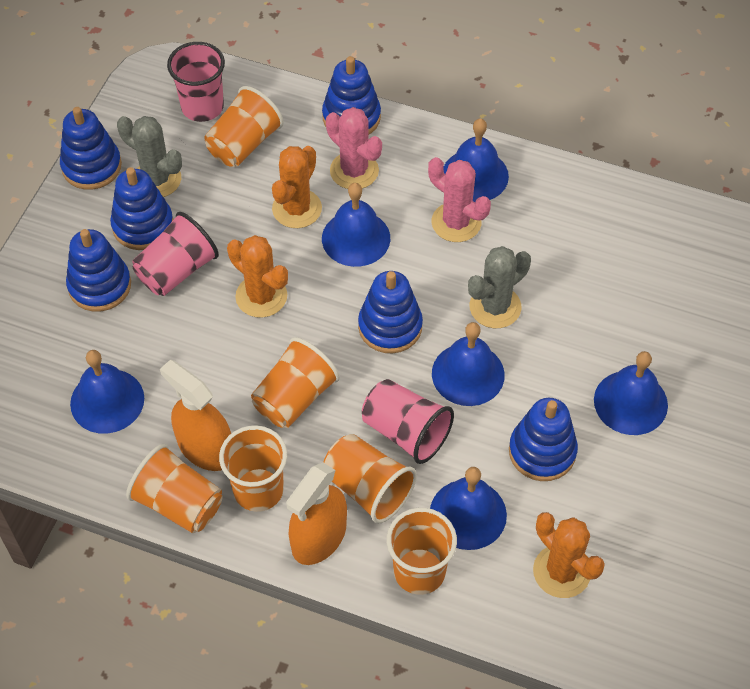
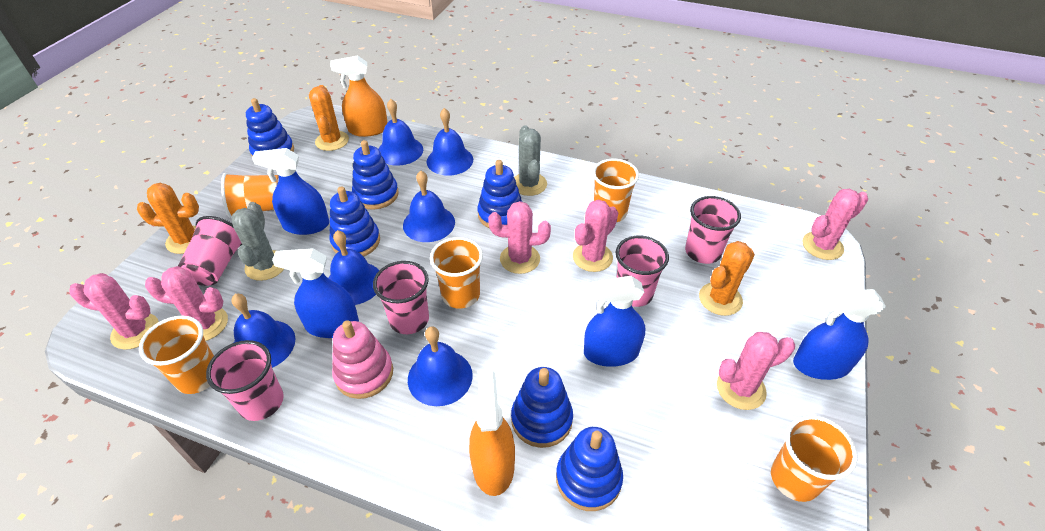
blue spray bottle: 0 -> 4
orange cup: 6 -> 5
pink cactus: 2 -> 6
pink cup: 3 -> 5
pink stacking toy: 0 -> 1

